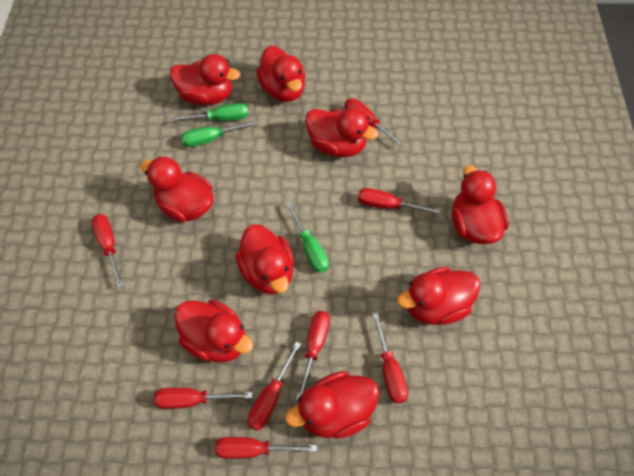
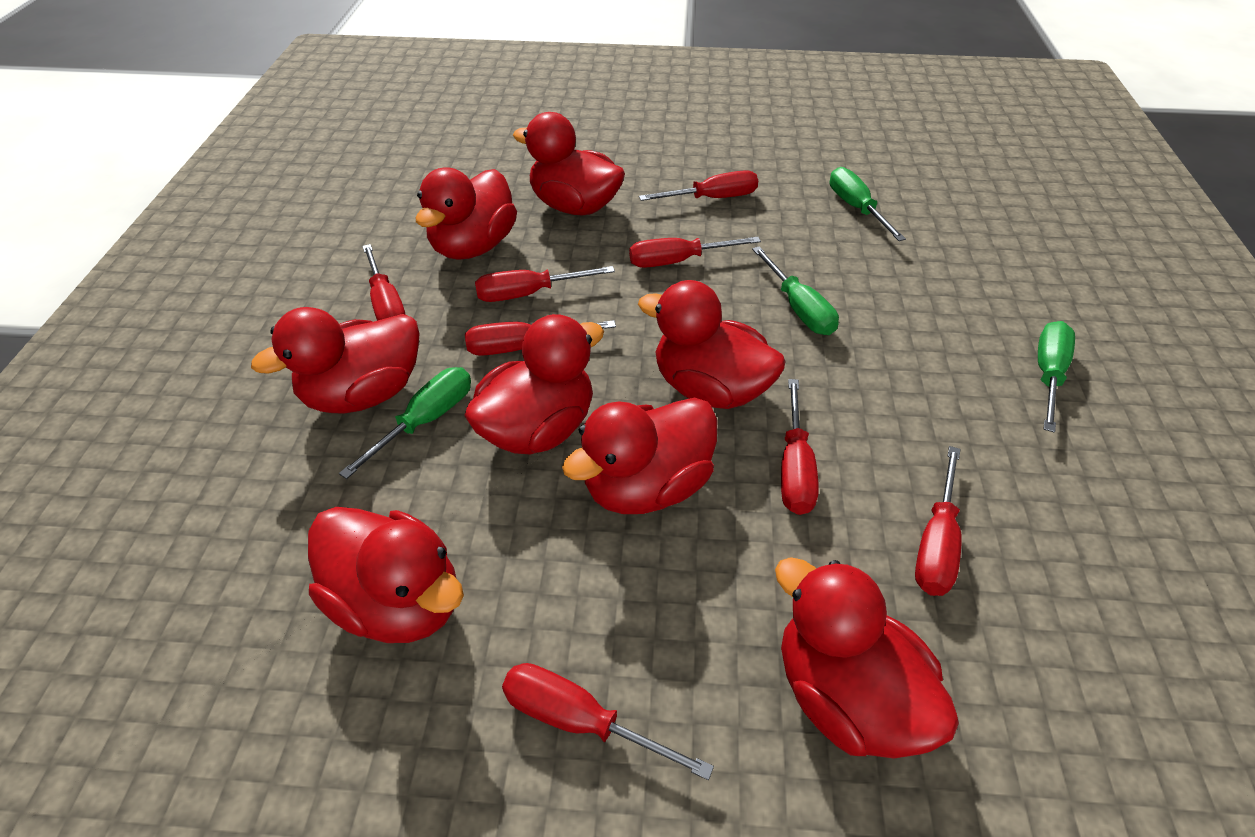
green screwdriver: 3 -> 4
red duck: 9 -> 8

